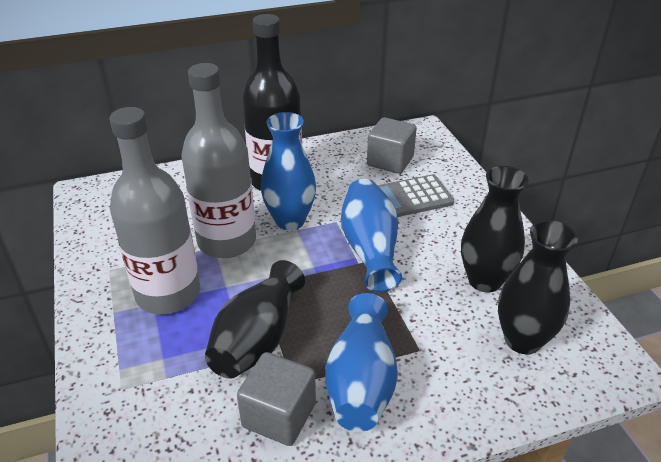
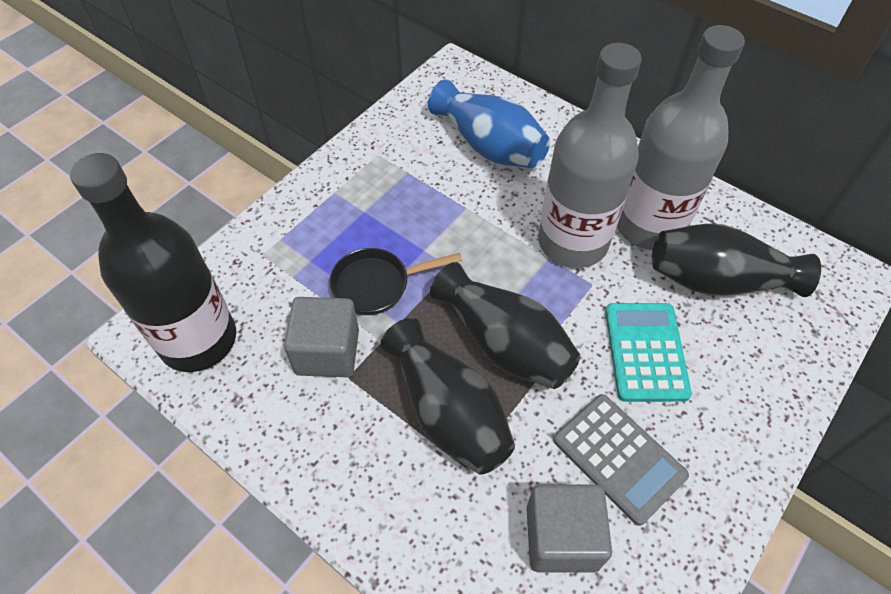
black pan: 0 -> 1
blue vase: 3 -> 1
turquoise calculator: 0 -> 1

